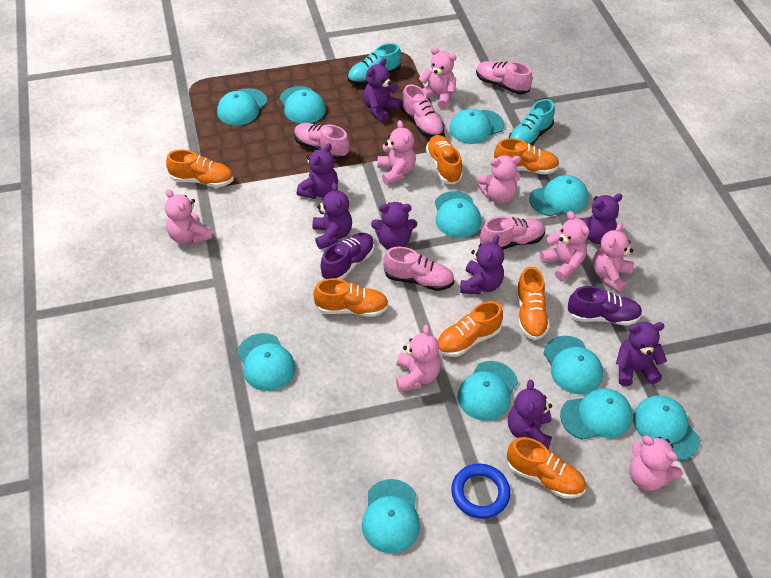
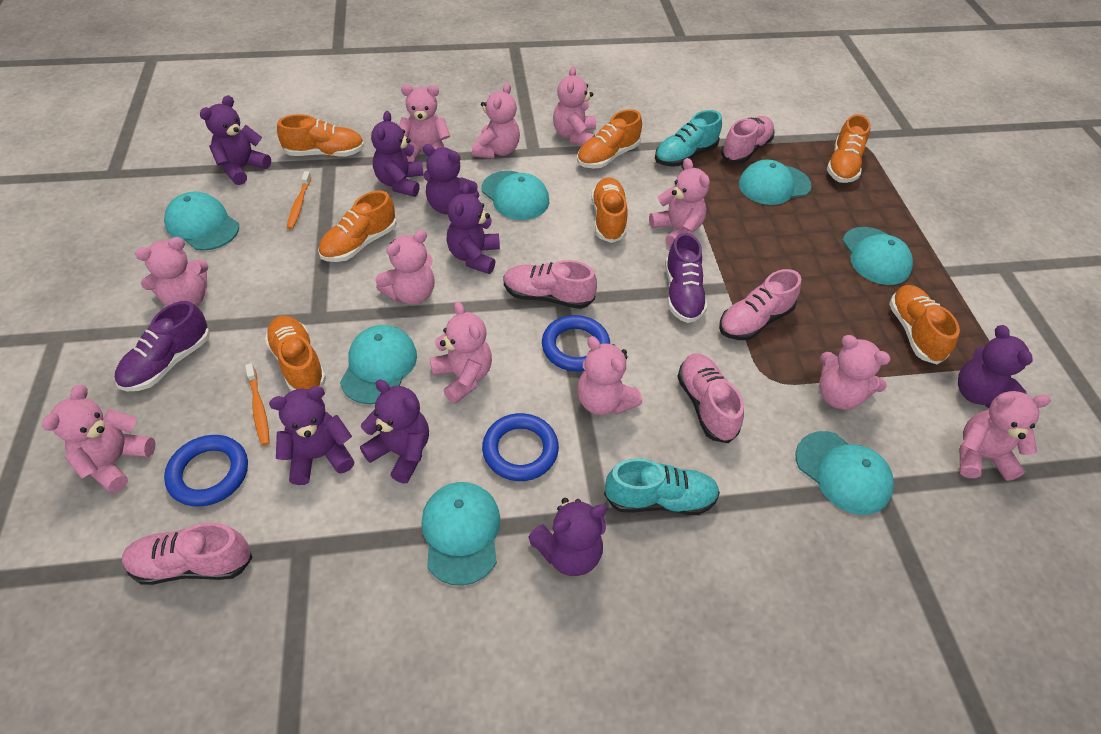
blue ring: 1 -> 3
orange toothbrush: 0 -> 2
pink teddy bear: 8 -> 11
turquoise cap: 11 -> 7

